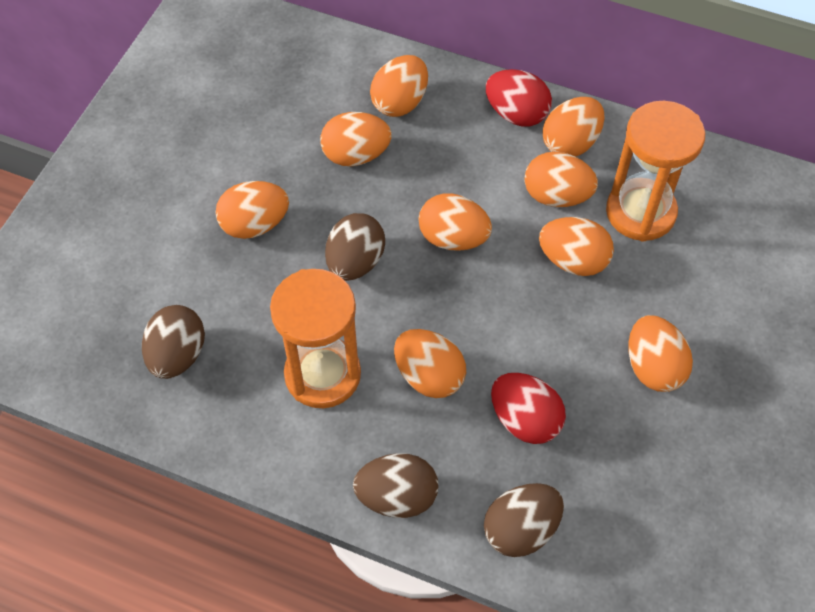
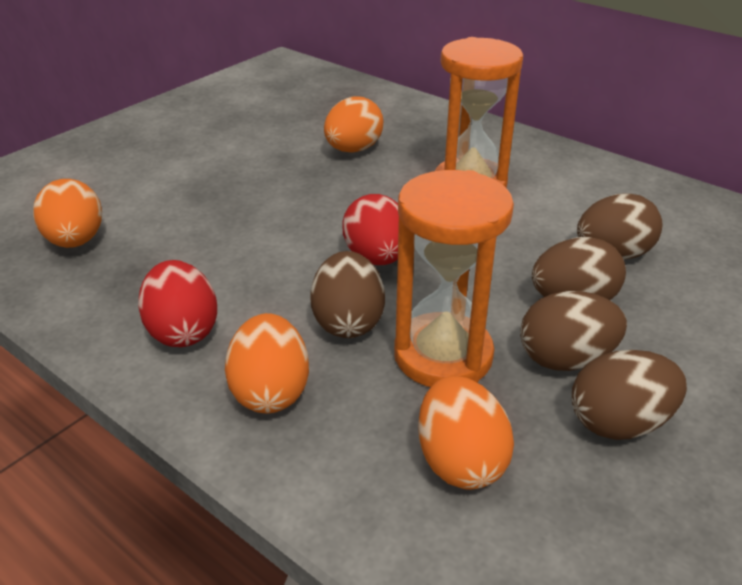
brown egg: 4 -> 5
orange egg: 9 -> 4

